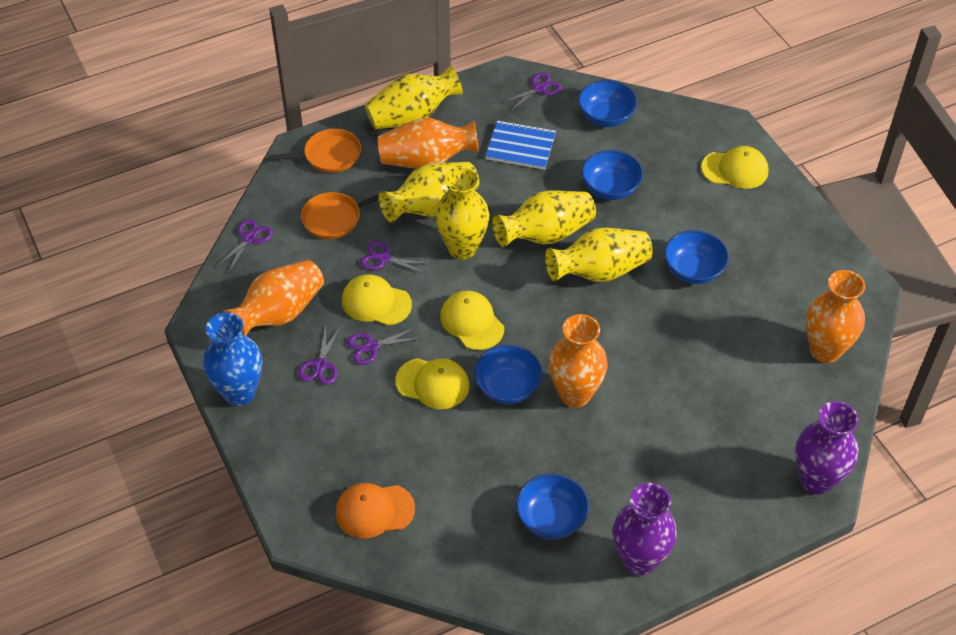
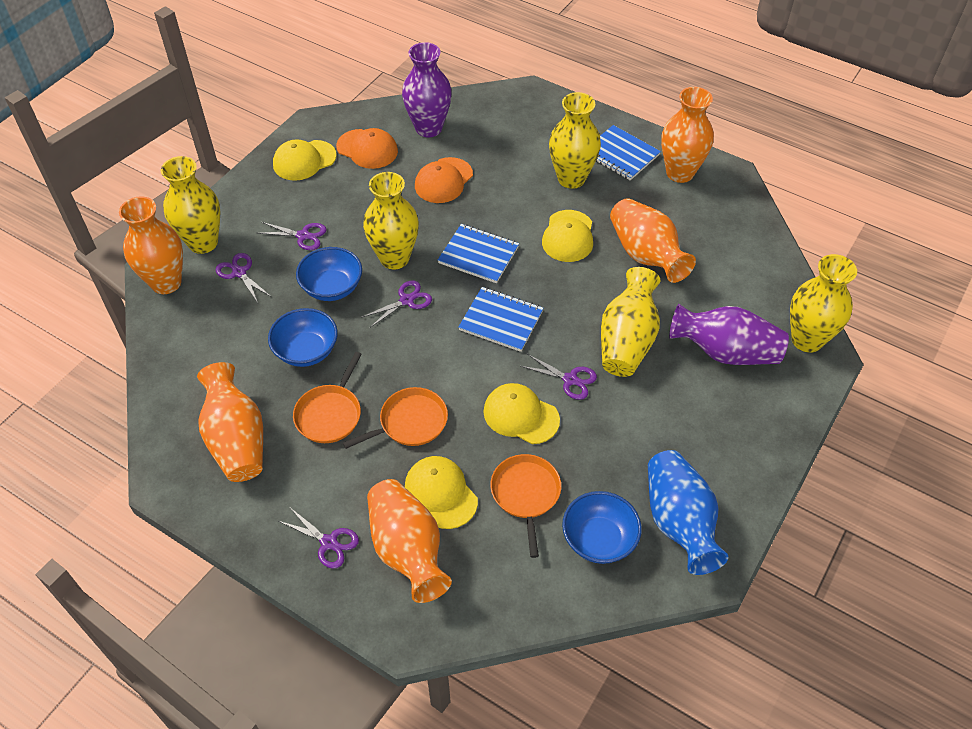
blue bowl: 5 -> 3
blue notebook: 1 -> 3
orange cap: 1 -> 2
orange pan: 2 -> 3
orange vase: 4 -> 5

